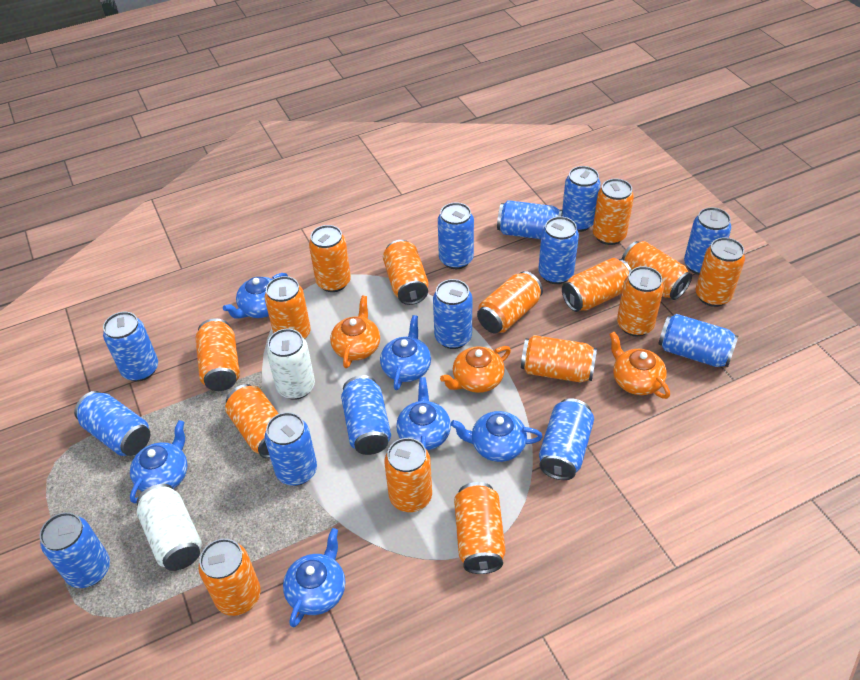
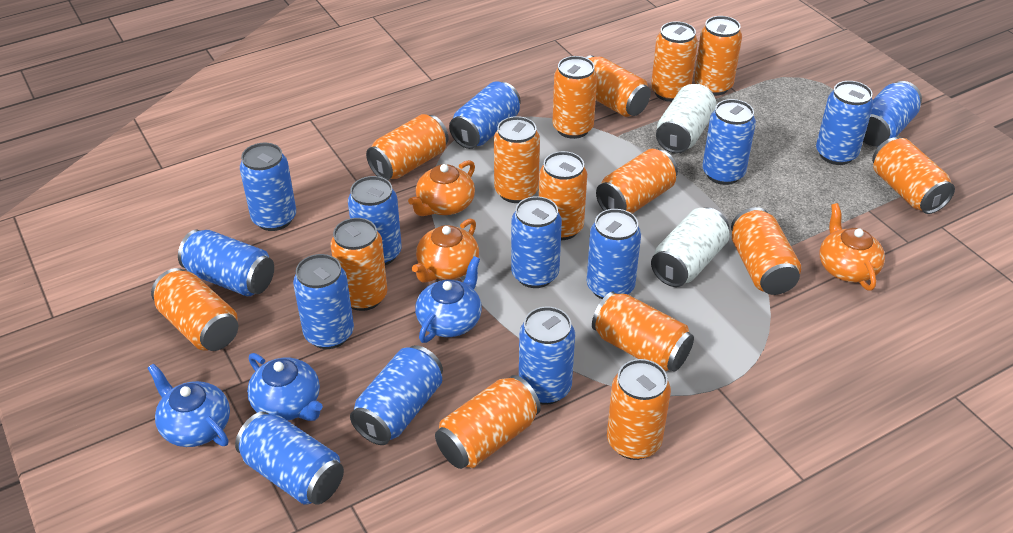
blue teapot: 6 -> 3

